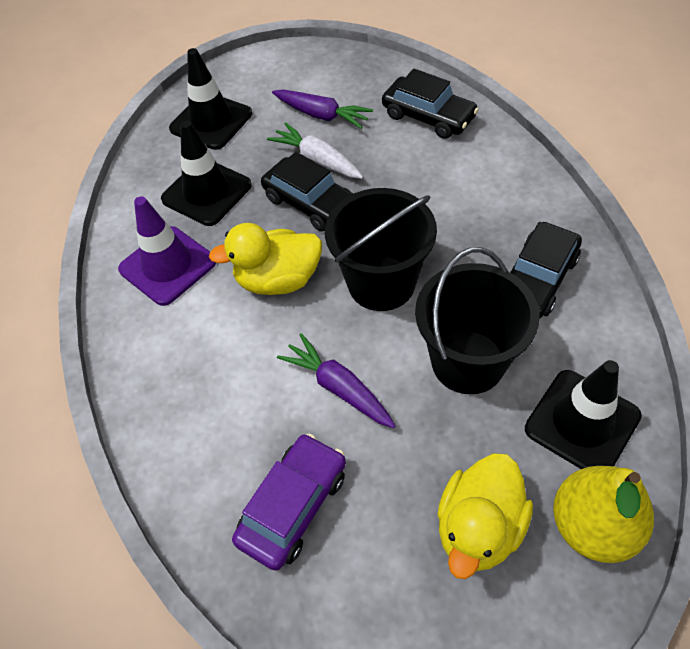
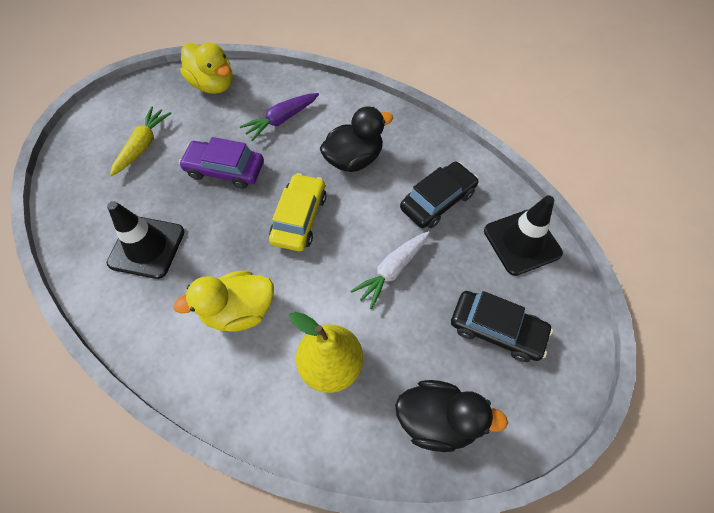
black bucket: 2 -> 0
black car: 3 -> 2
black duck: 0 -> 2
black traffic cone: 3 -> 2
purple carrot: 2 -> 1
purple traffic cone: 1 -> 0
yellow car: 0 -> 1
yellow carrot: 0 -> 1

